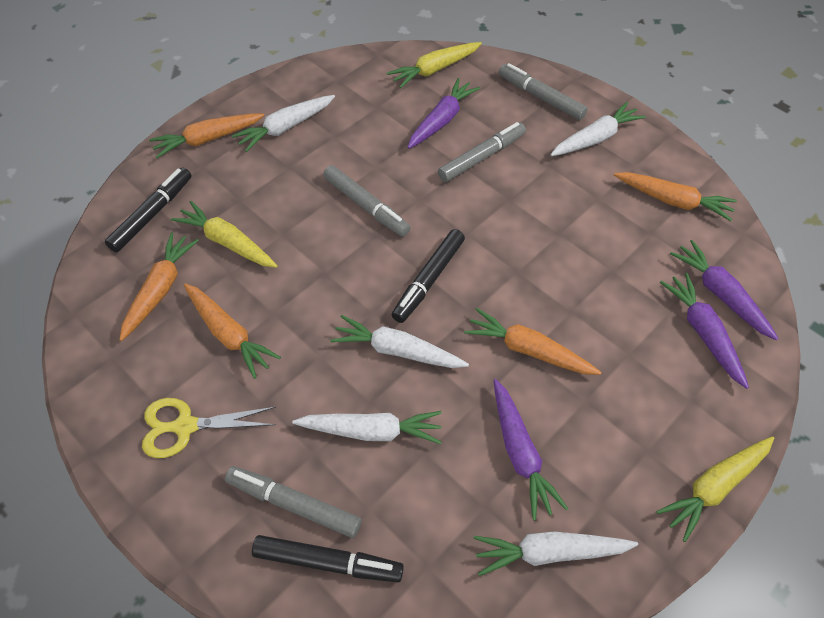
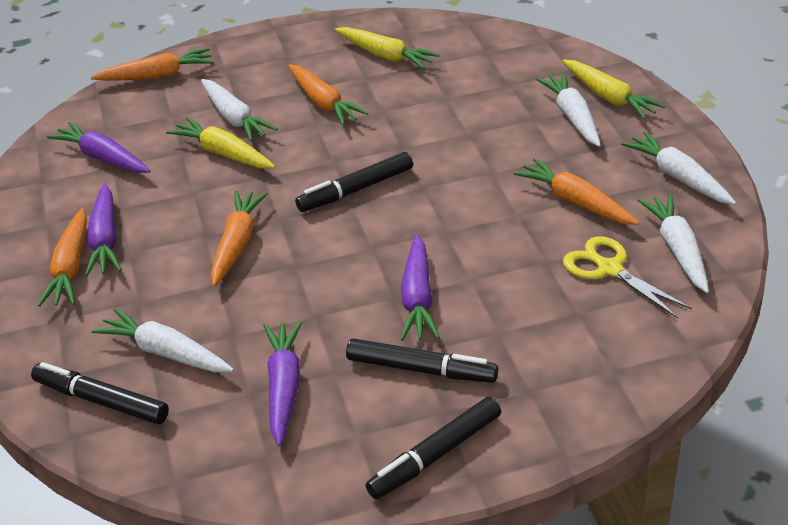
black marker: 3 -> 4
grey marker: 4 -> 0

